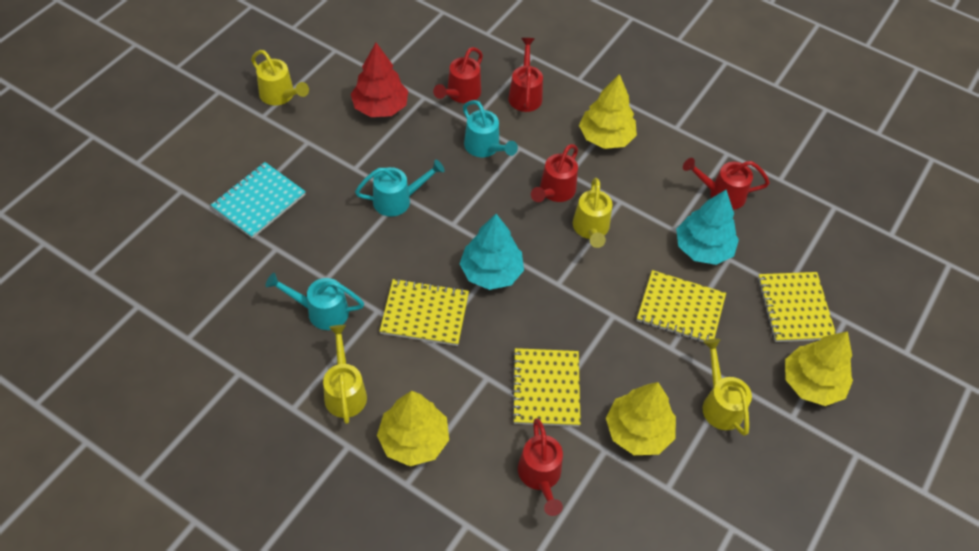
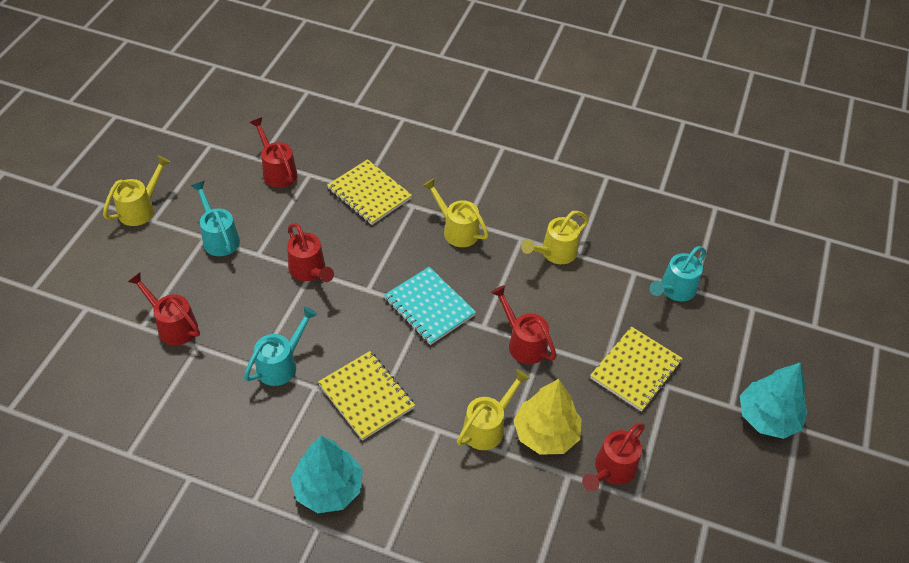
red tree: 1 -> 0
yellow notebook: 4 -> 3
yellow tree: 4 -> 1

